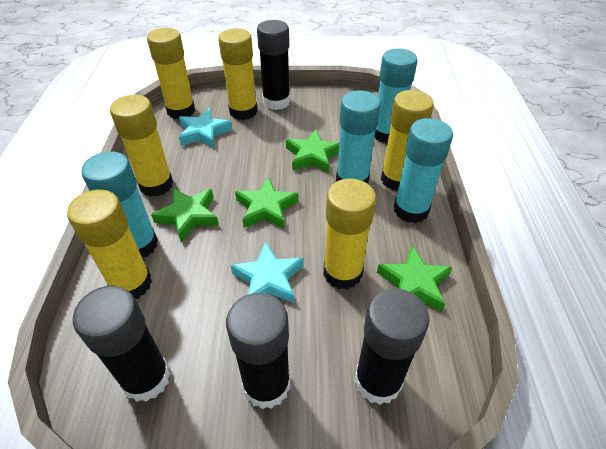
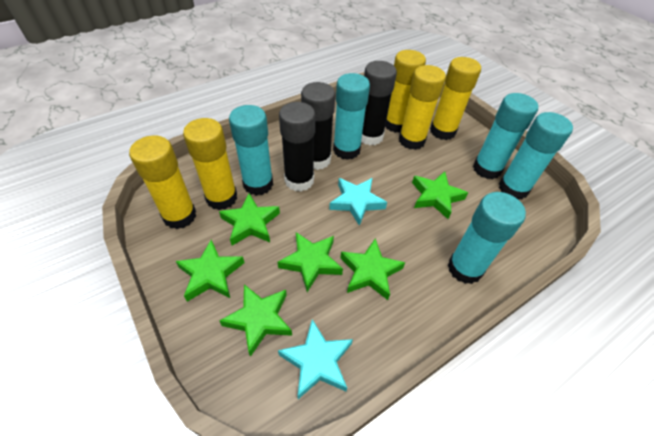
black glue stick: 4 -> 3
green star: 4 -> 6
turquoise glue stick: 4 -> 5
yellow glue stick: 6 -> 5

